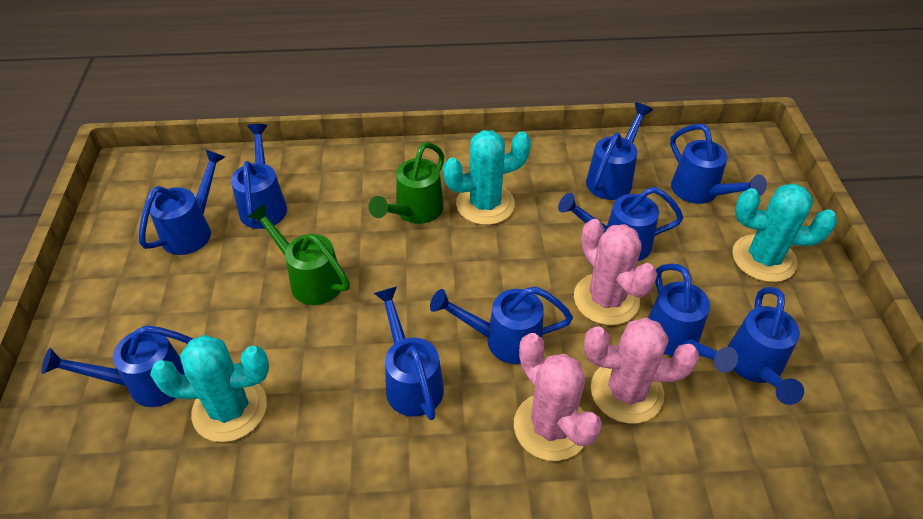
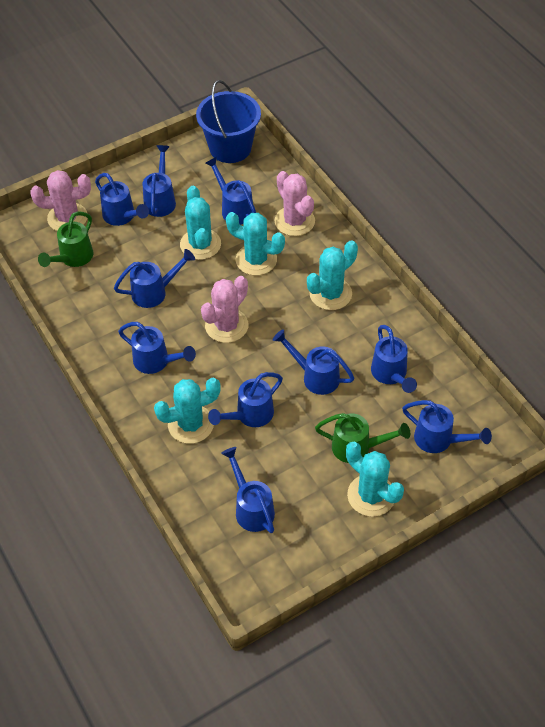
blue bucket: 0 -> 1
turquoise cactus: 3 -> 5

